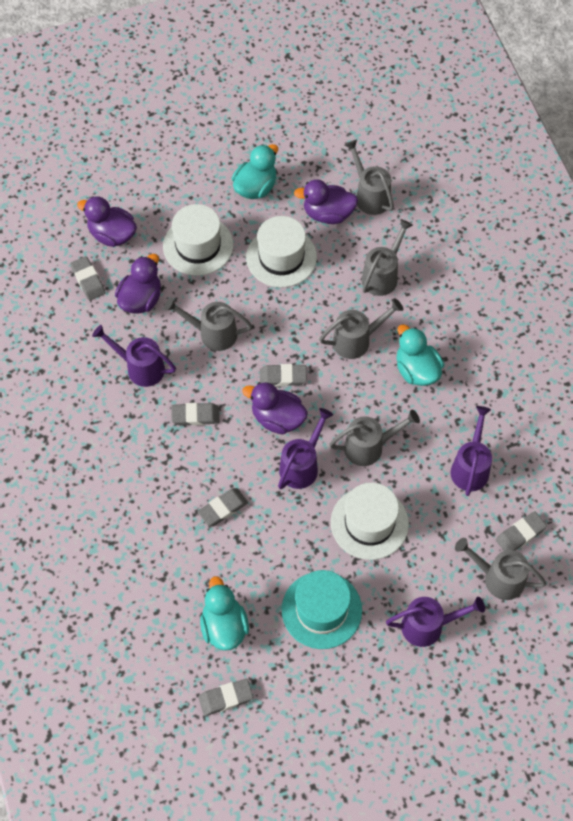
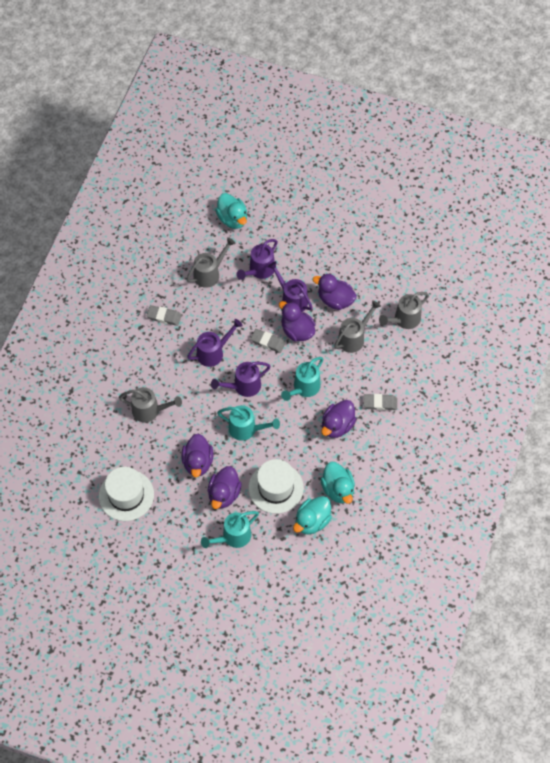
grey eraser: 6 -> 3
grey watering can: 6 -> 4
purple duck: 4 -> 5
turquoise hat: 1 -> 0
turquoise watering can: 0 -> 3
white hat: 3 -> 2

